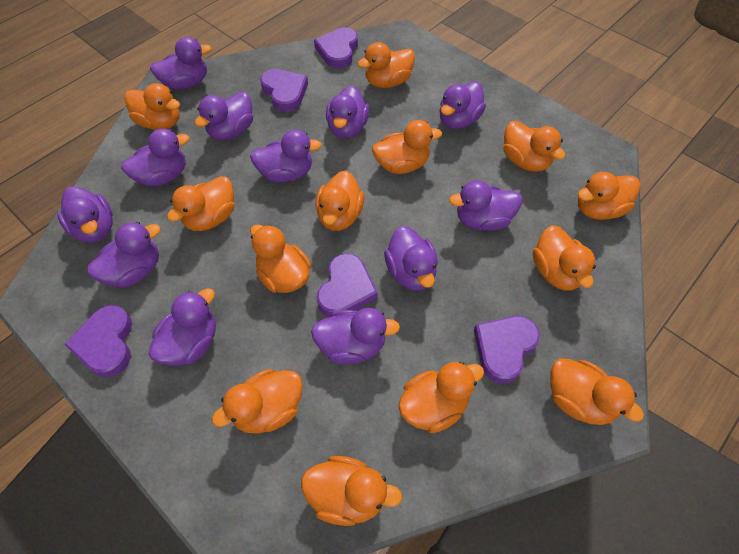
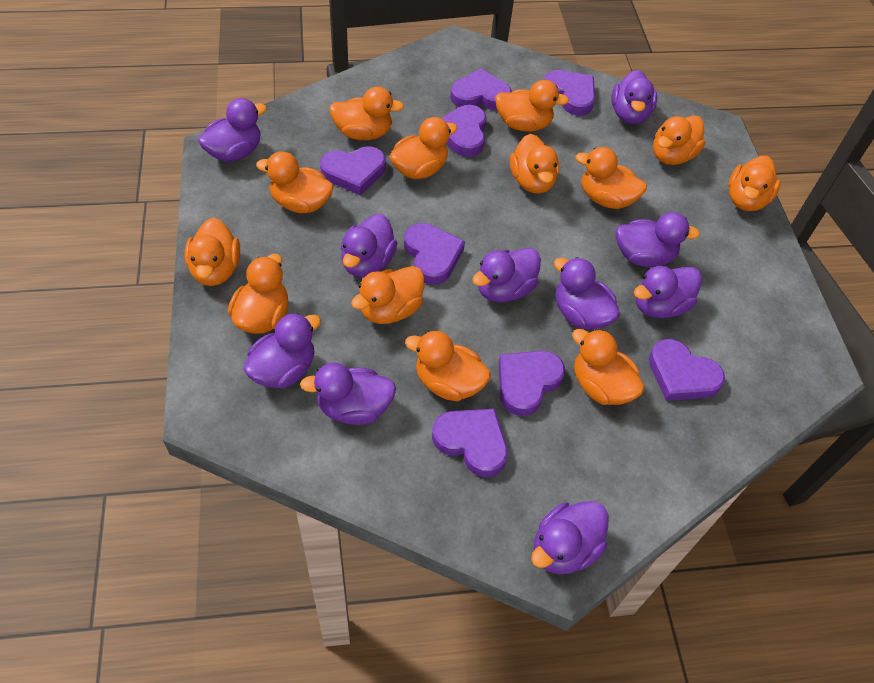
purple duck: 12 -> 10
purple heart: 5 -> 8

